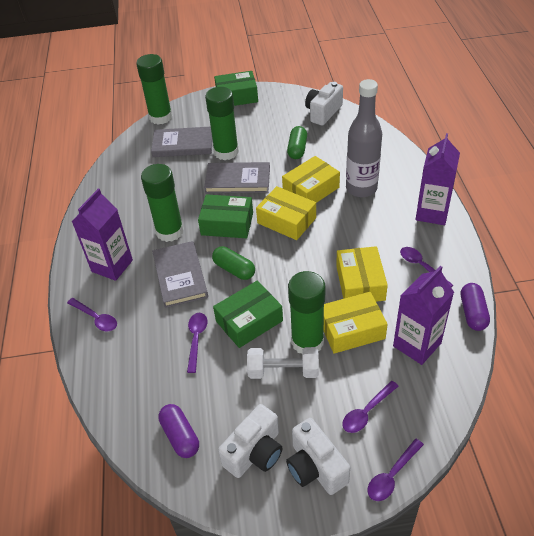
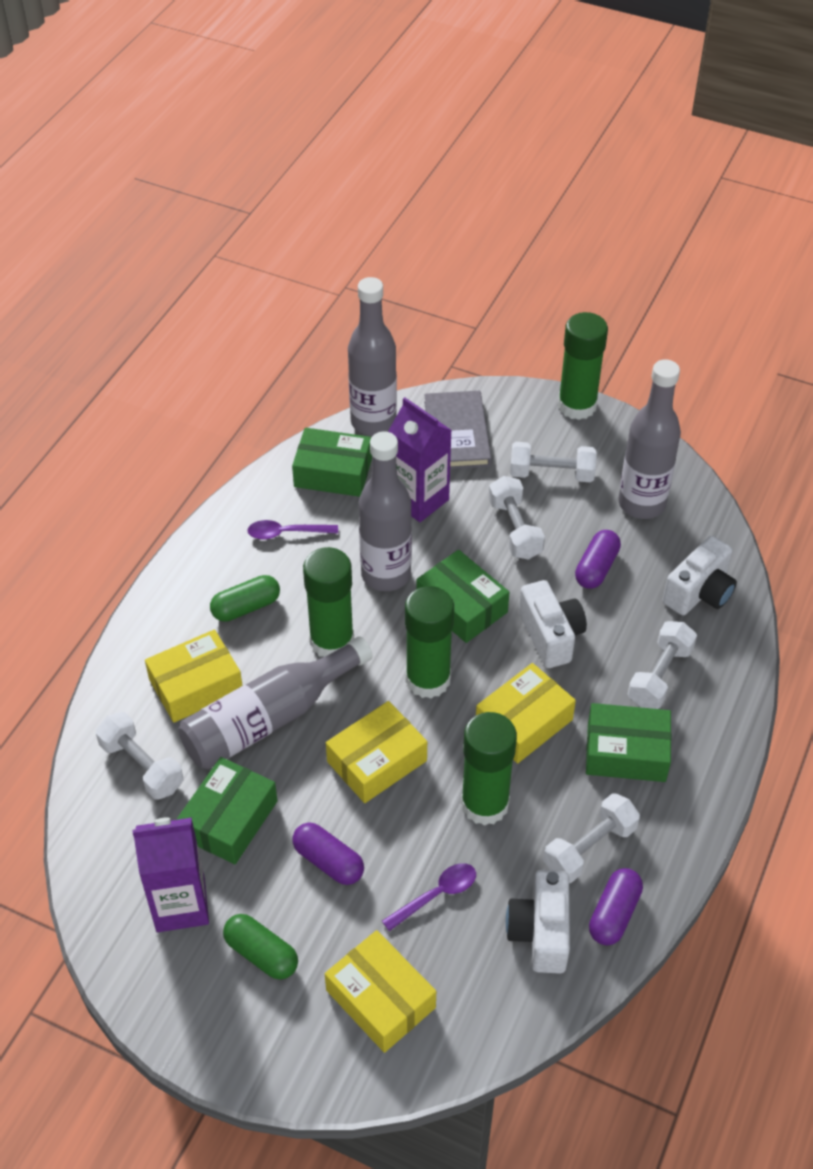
green box: 3 -> 4
grey book: 3 -> 1
grey bottle: 1 -> 4
purple capsule: 2 -> 3
purple carton: 3 -> 2
purple spoon: 5 -> 2
white dumbbell: 1 -> 5

